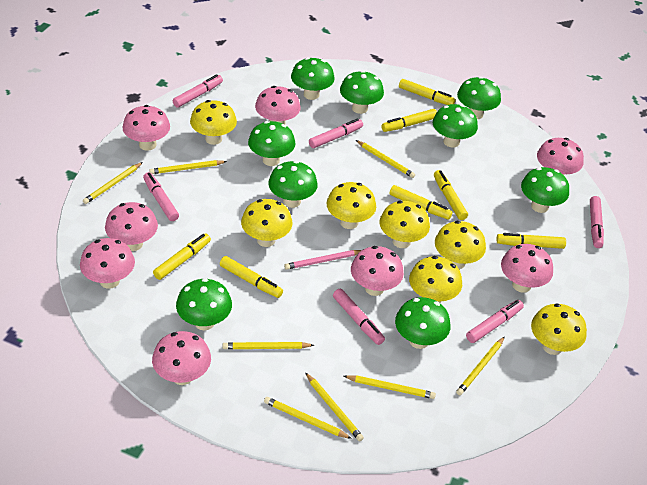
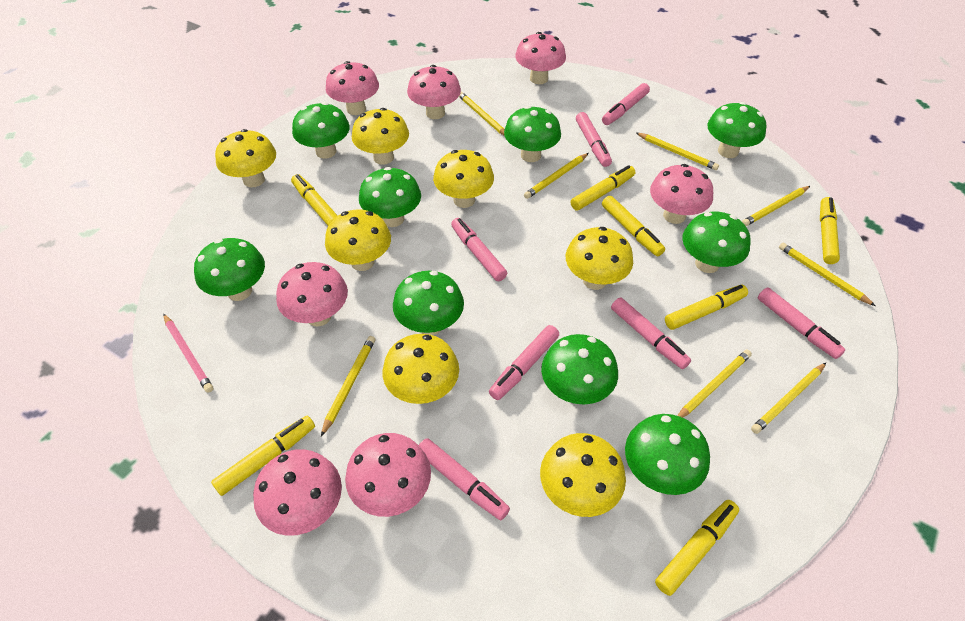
pink marker: 6 -> 7
pink mushroom: 8 -> 7

